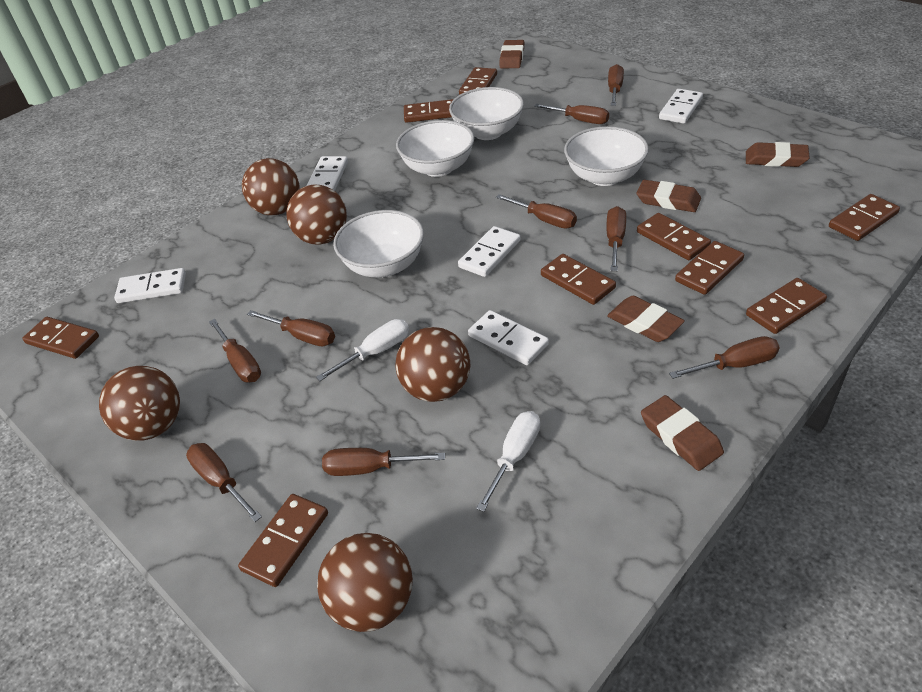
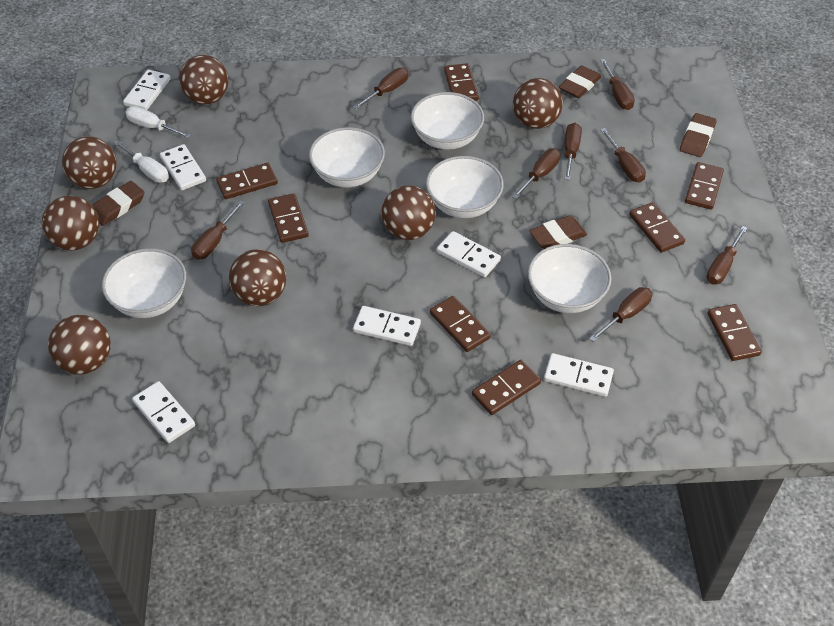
brown ball: 5 -> 7
brown domino: 9 -> 8
brown eraser: 5 -> 4
brown screwdriver: 9 -> 8
white bowl: 4 -> 5
white domino: 5 -> 6

